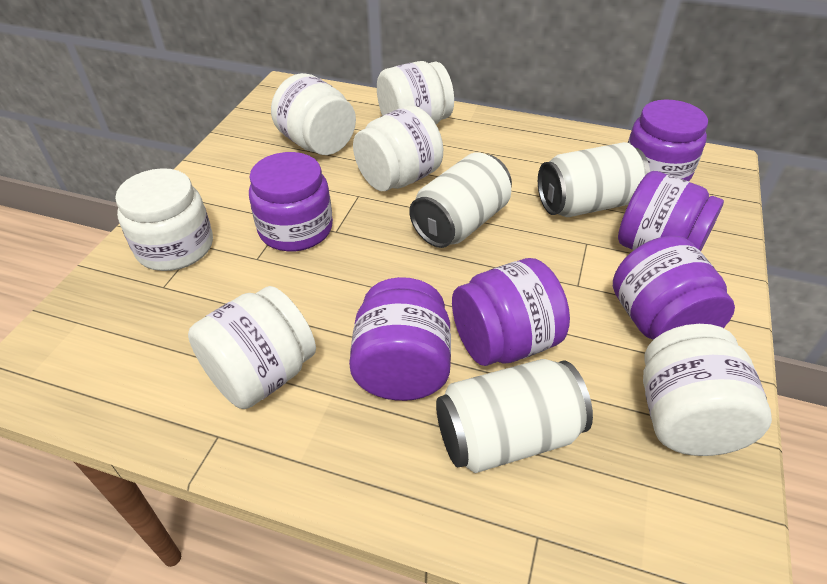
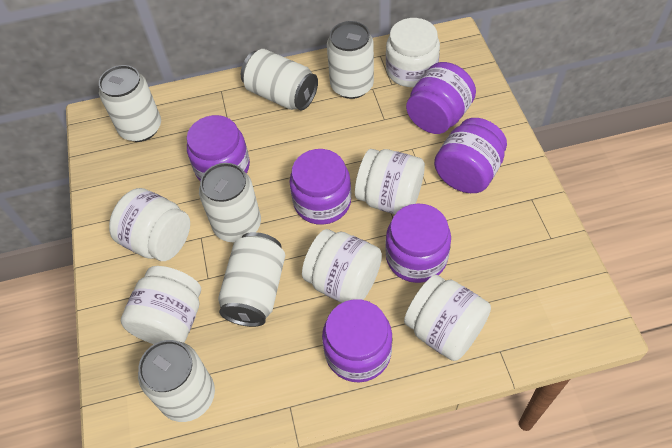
white can: 3 -> 6

